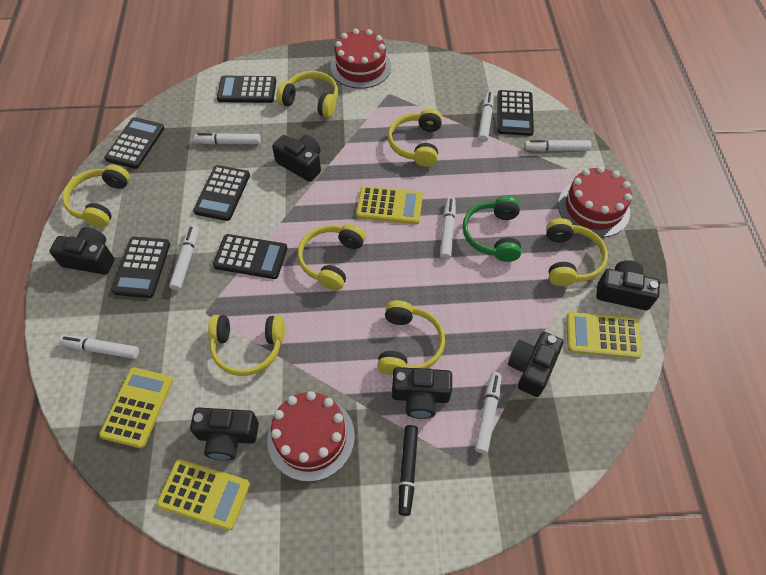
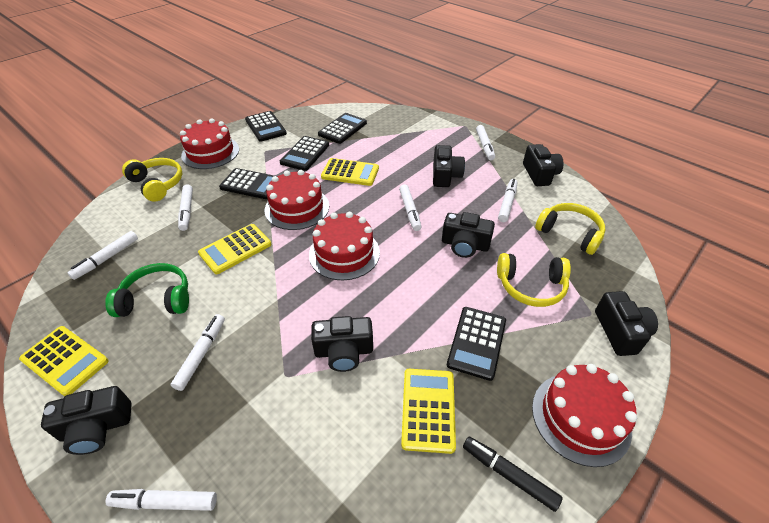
black calculator: 6 -> 5
red cake: 3 -> 4
yellow headphones: 7 -> 3

